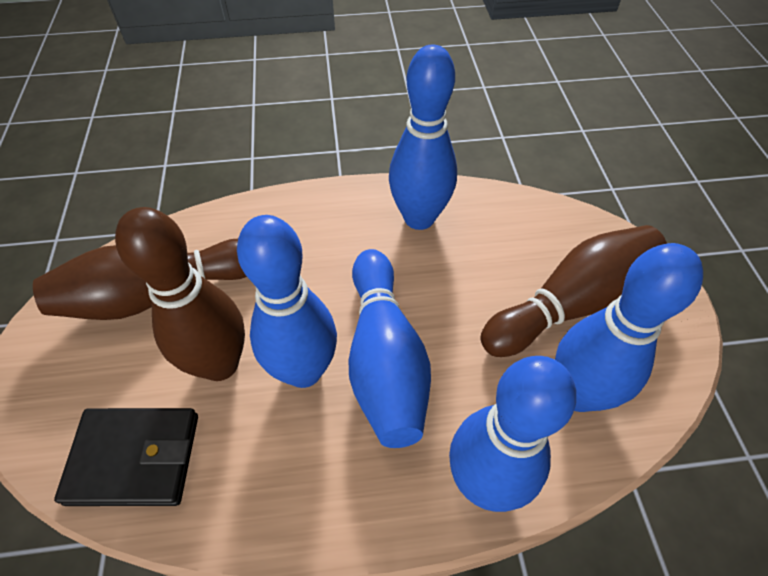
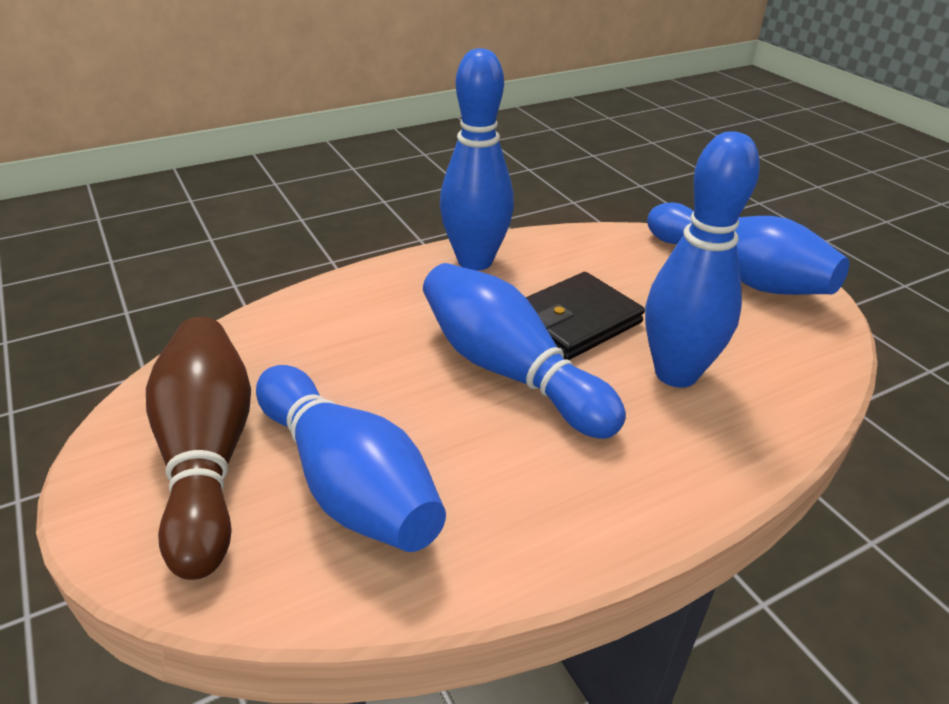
brown bowling pin: 3 -> 1

